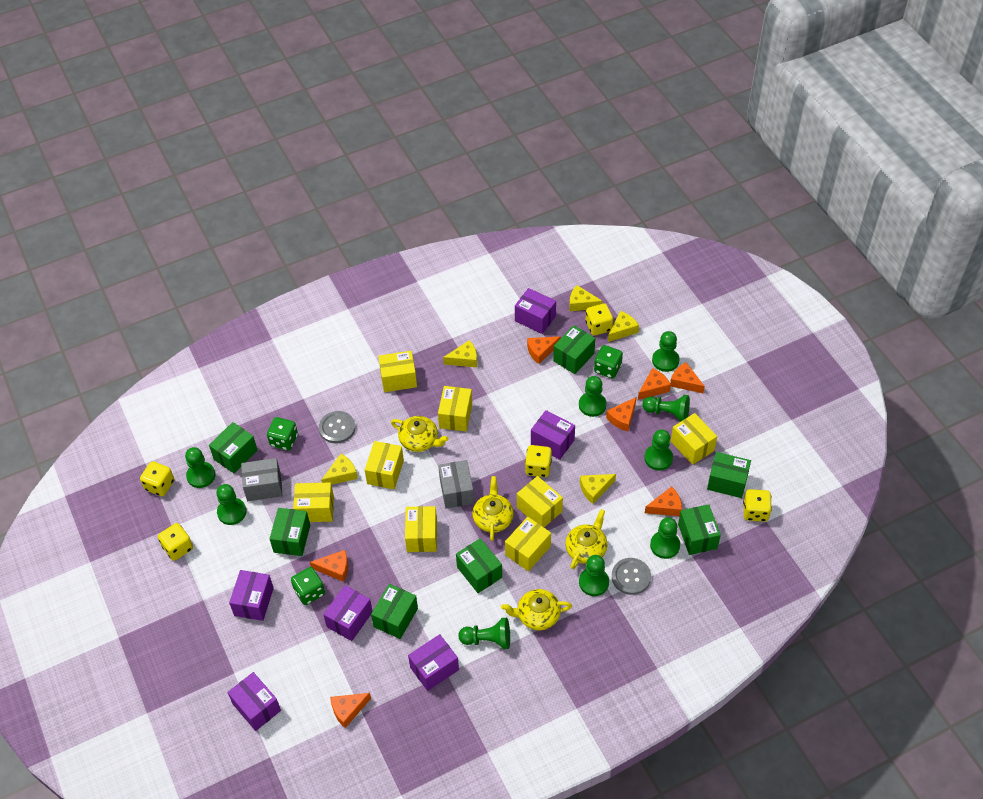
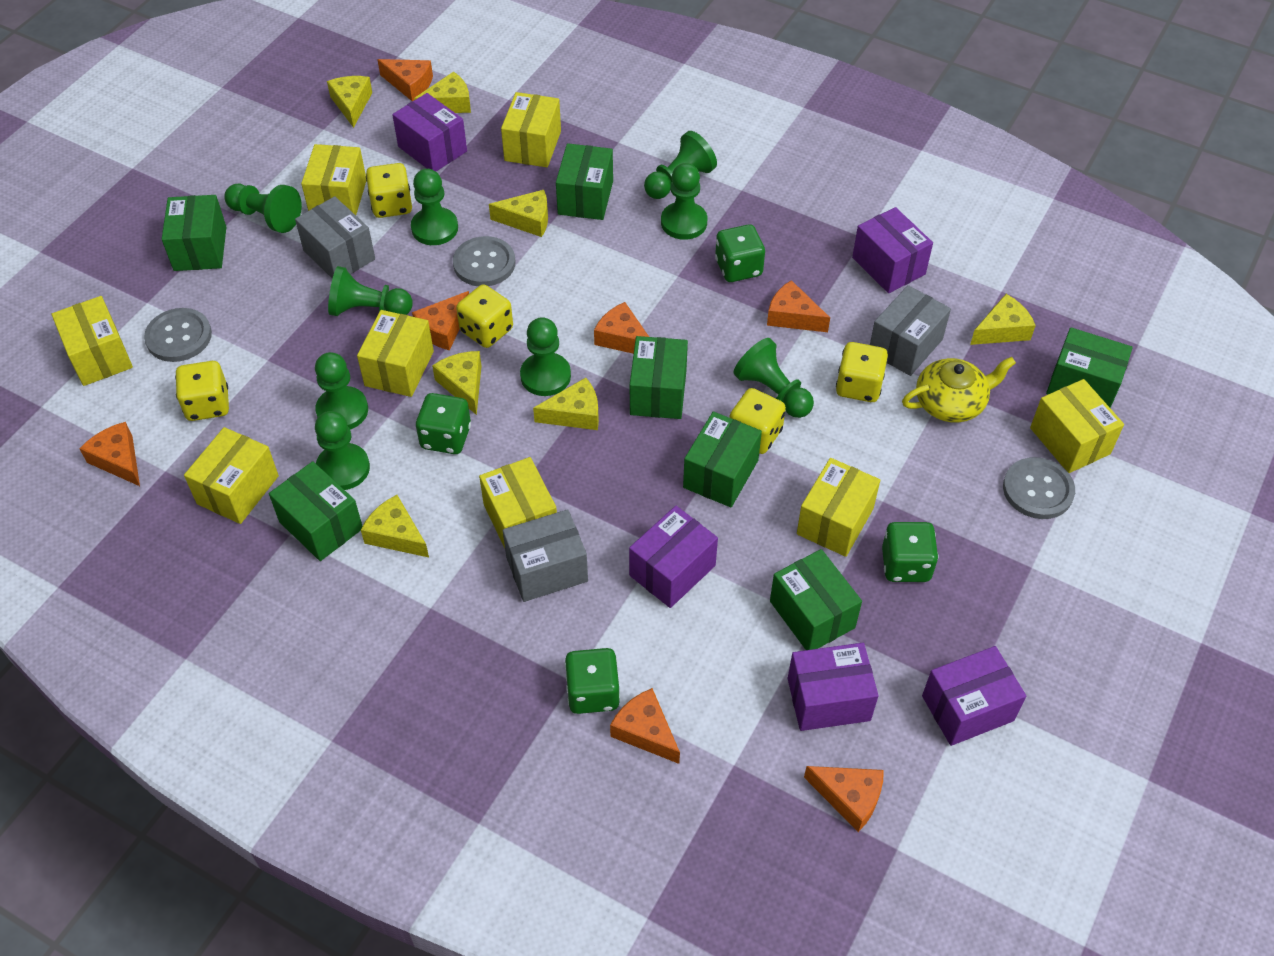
green dice: 3 -> 4
grey box: 2 -> 3
grey button: 2 -> 3
purple box: 6 -> 5
yellow cheese: 5 -> 7
yellow teapot: 4 -> 1

